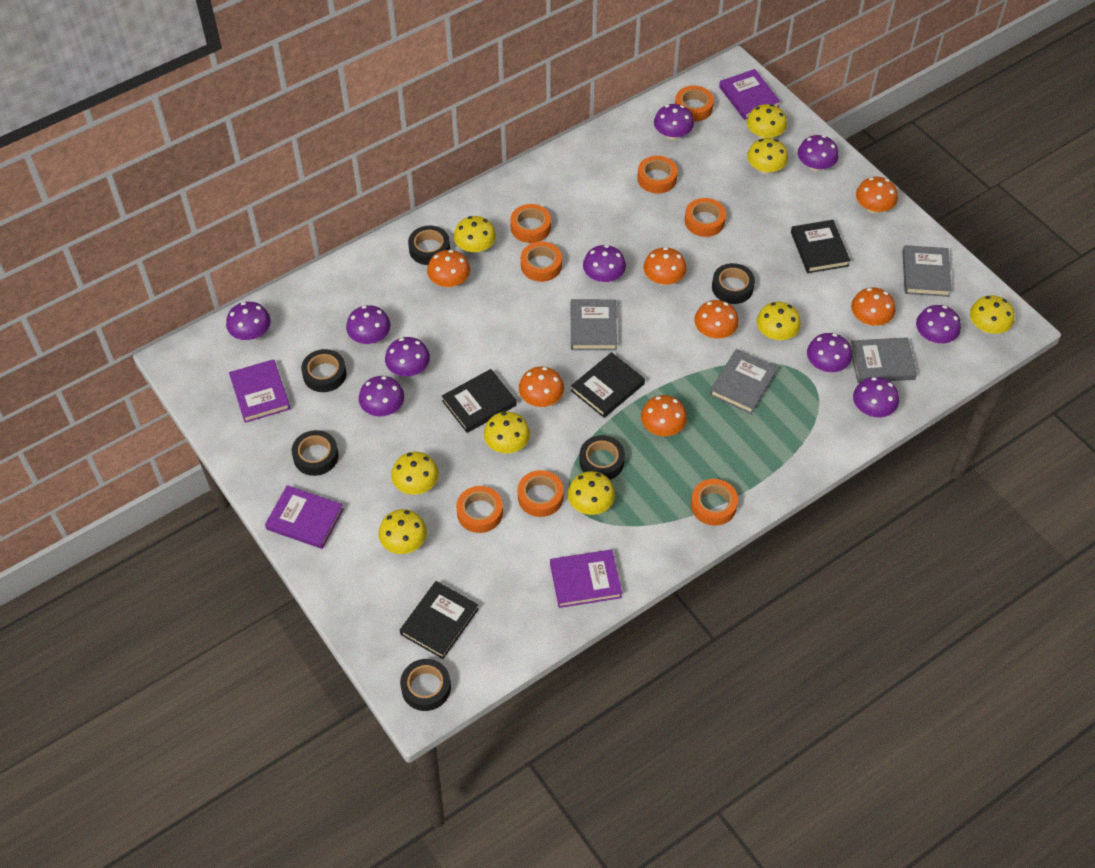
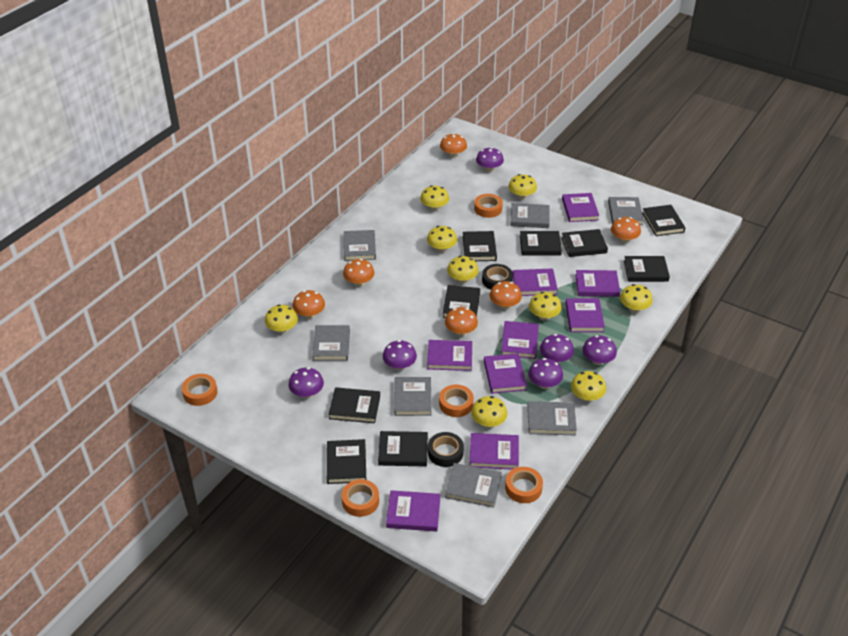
black book: 4 -> 9
black tape: 6 -> 2
grey book: 4 -> 7
orange mushroom: 7 -> 6
orange tape: 8 -> 5
purple book: 4 -> 9
purple mushroom: 10 -> 6

